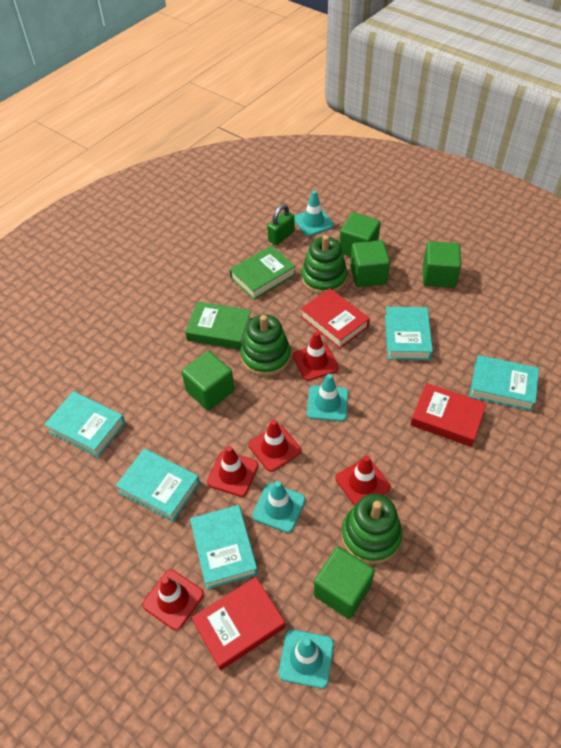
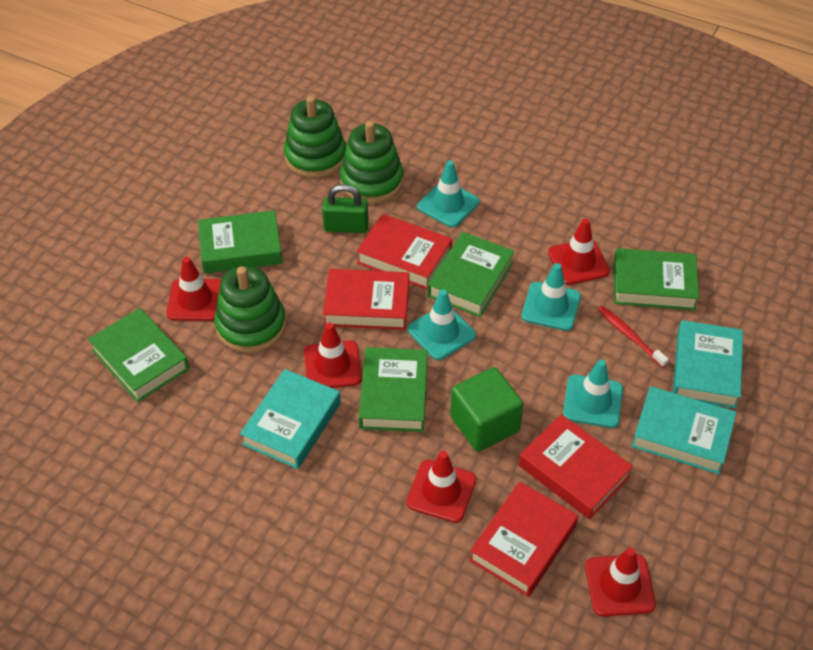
green book: 2 -> 5
green cube: 5 -> 1
red book: 3 -> 4
red toothbrush: 0 -> 1
turquoise book: 5 -> 3

